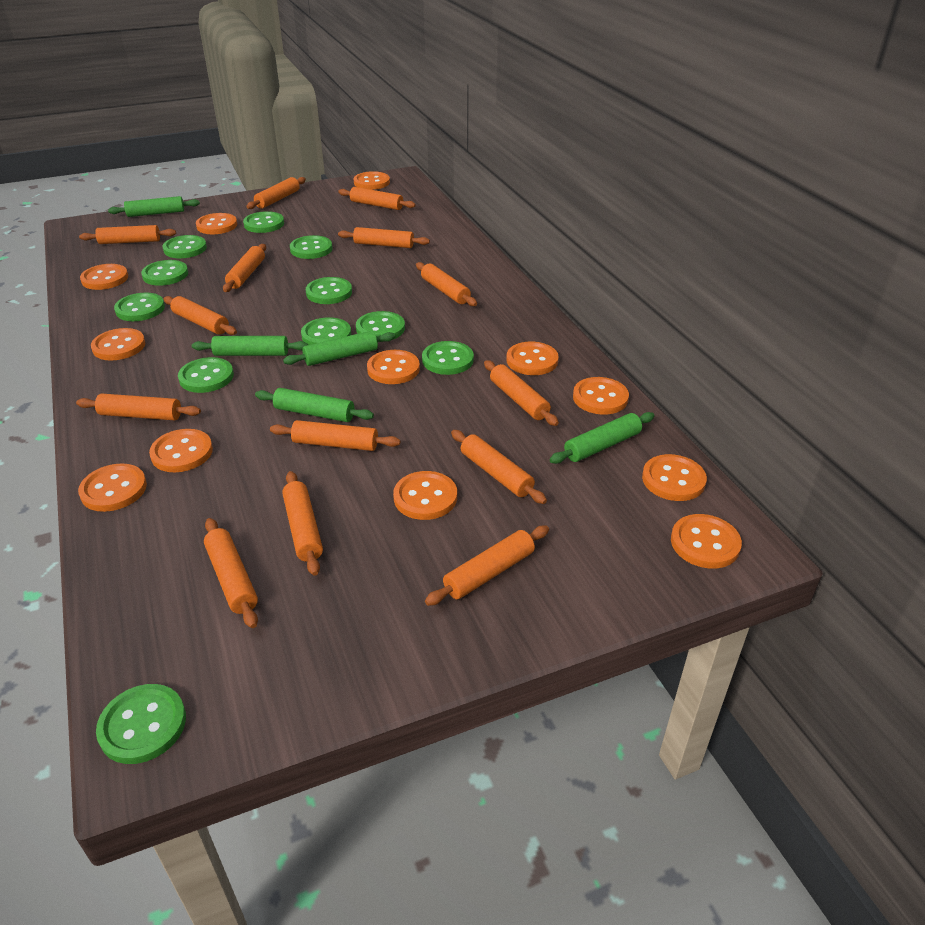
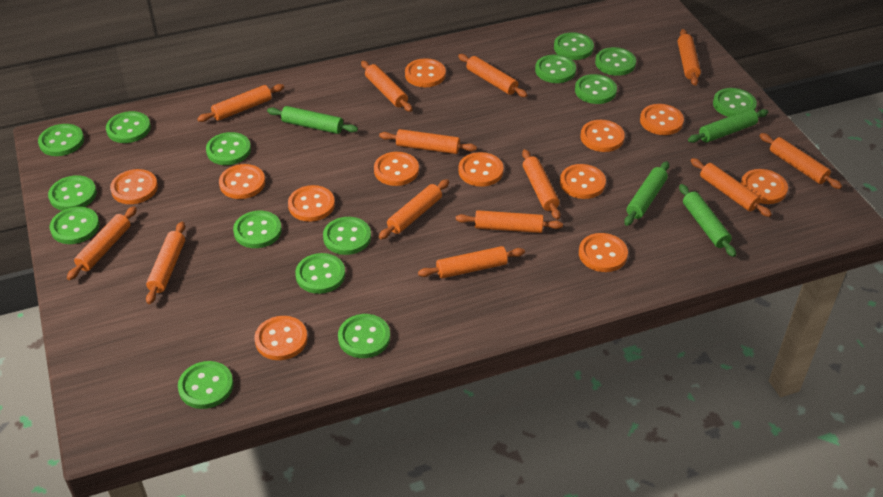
green button: 11 -> 15
green rolling pin: 5 -> 4
orange rolling pin: 14 -> 13

